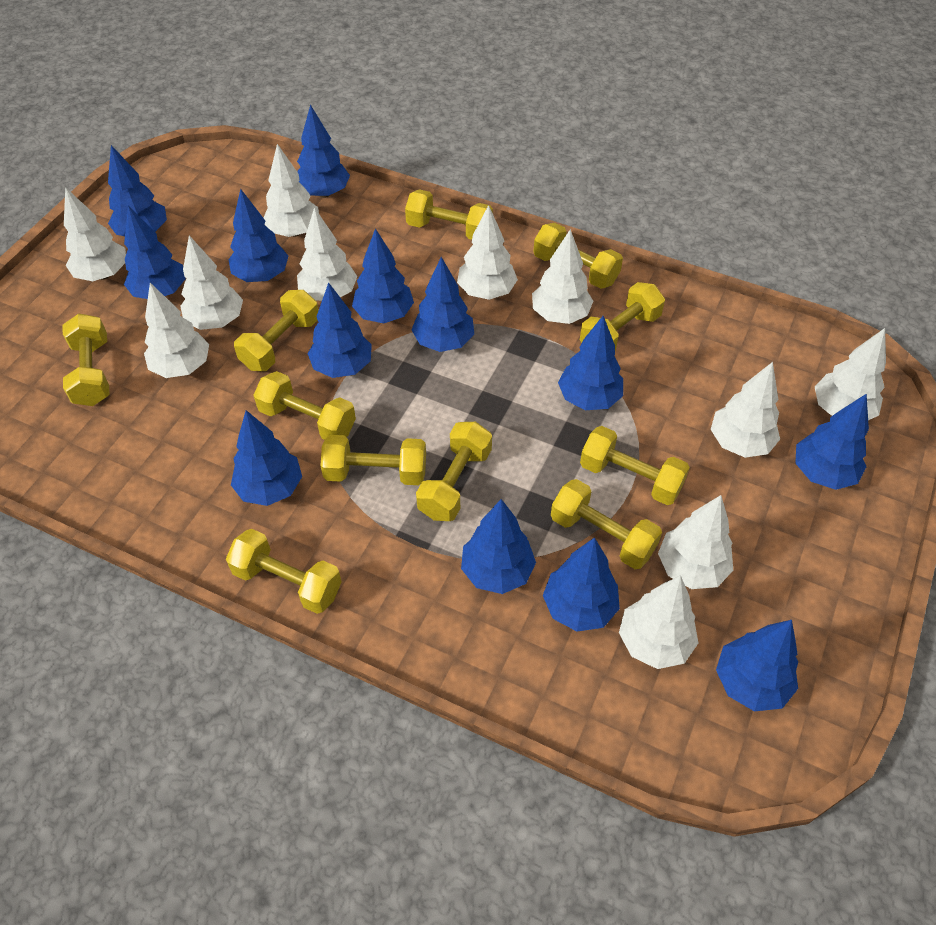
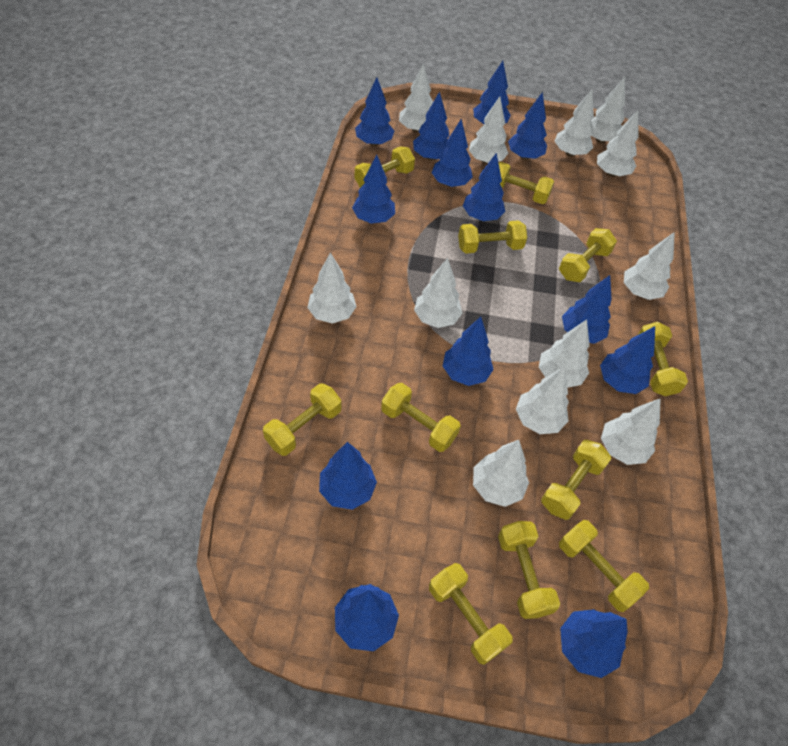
white tree: 11 -> 12

